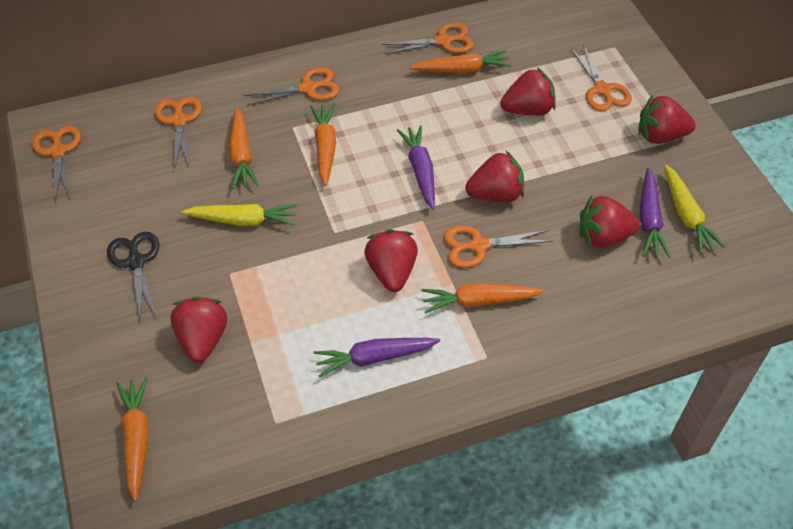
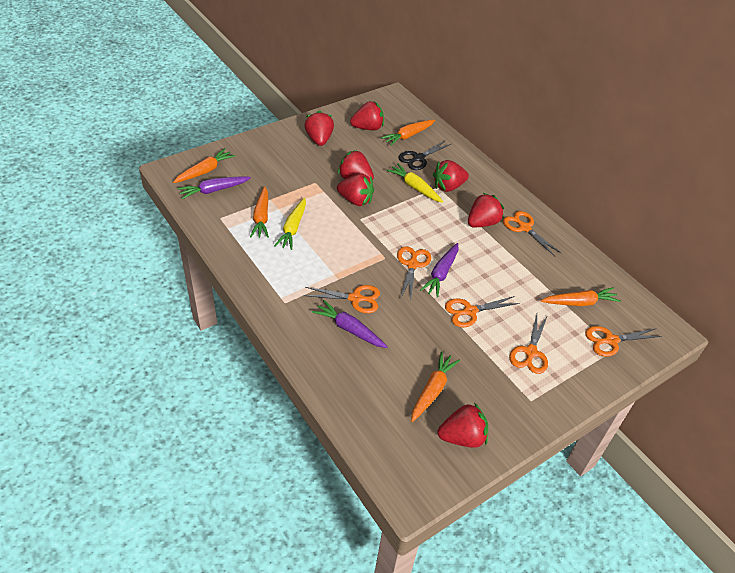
red strawberry: 6 -> 7

